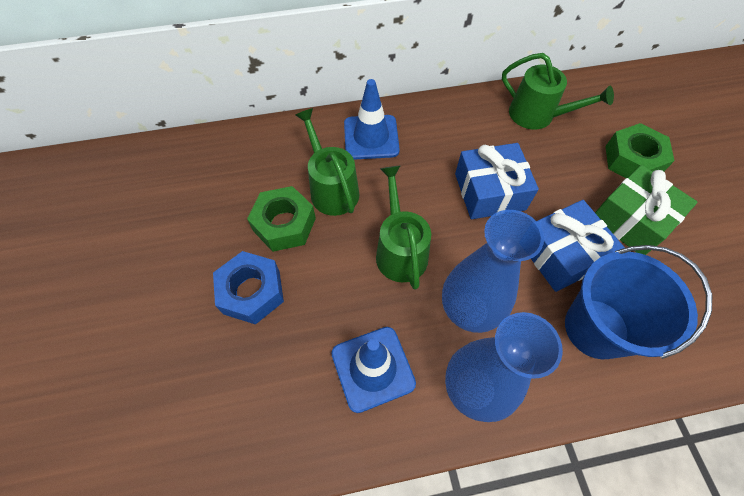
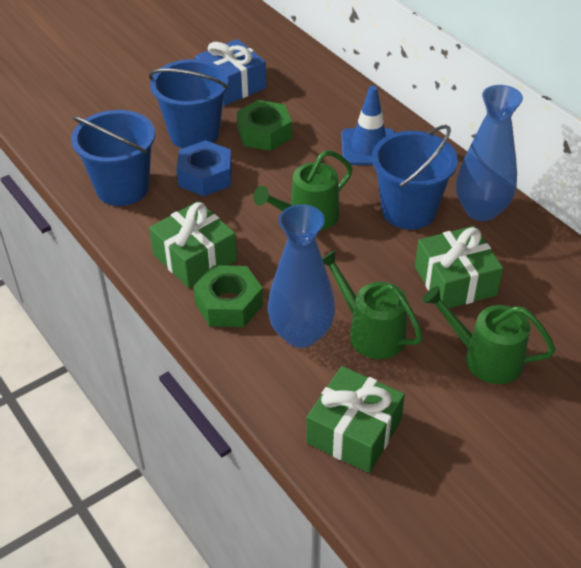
blue bucket: 1 -> 3
blue gift: 2 -> 1
blue traffic cone: 2 -> 1
green gift: 1 -> 3

